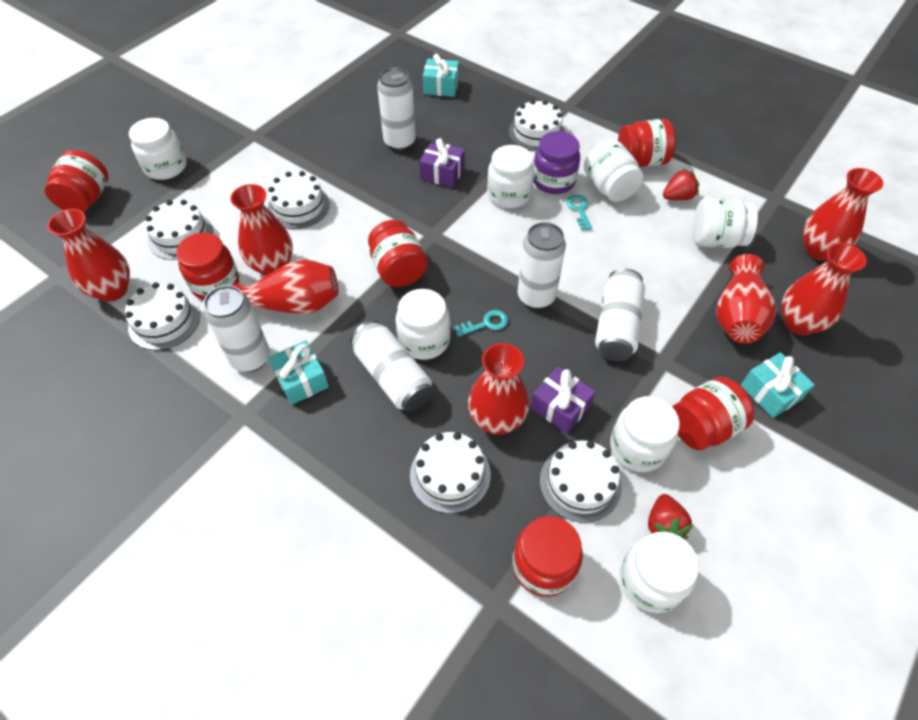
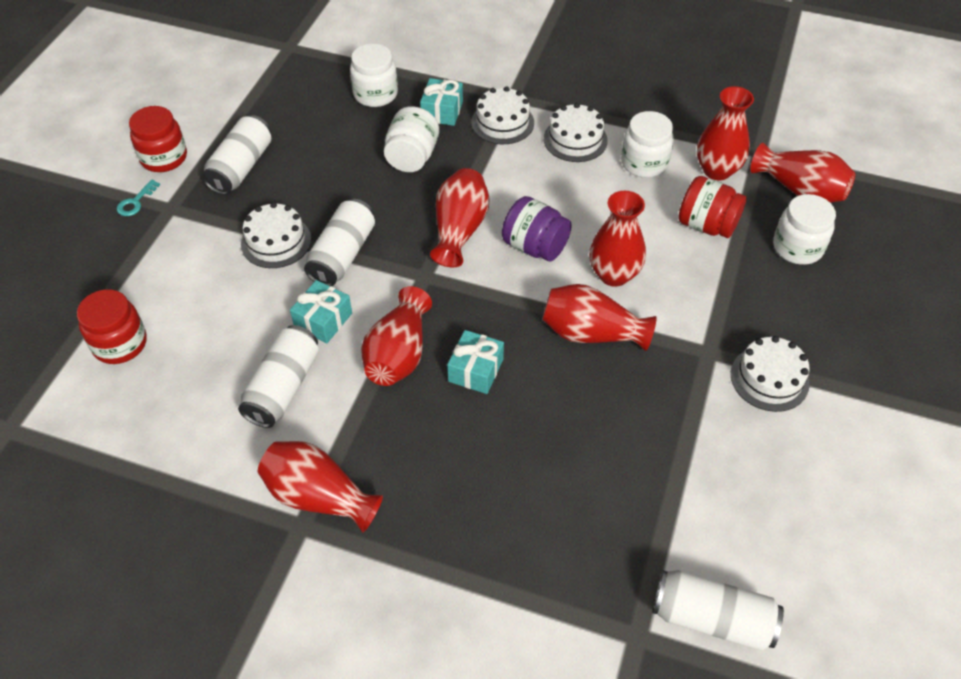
purple gift: 2 -> 0
red jar: 6 -> 3
red strawberry: 2 -> 0
turquoise key: 2 -> 1
white cake: 6 -> 4
white can: 5 -> 4
white jar: 7 -> 4

